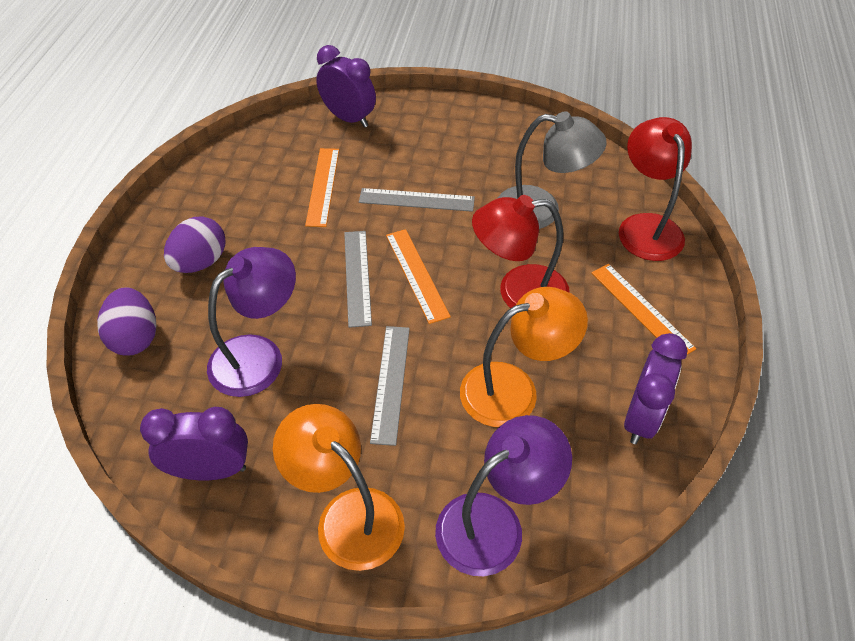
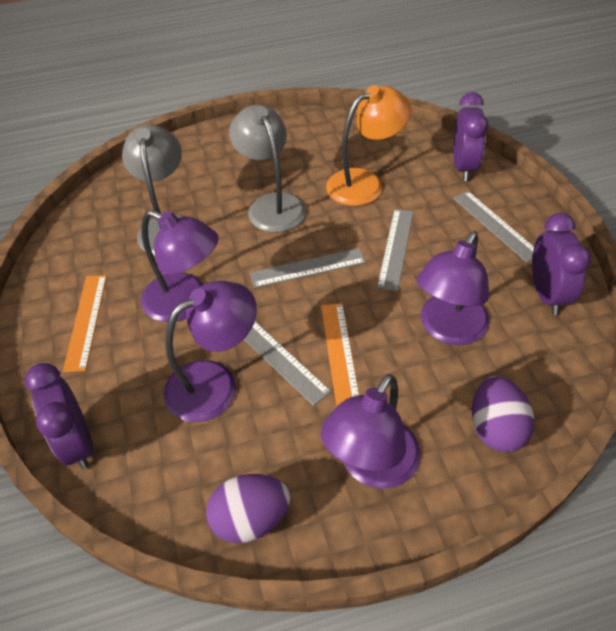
grey lamp: 1 -> 2
grey ruler: 3 -> 4
orange lamp: 2 -> 1
orange ruler: 3 -> 2
purple lamp: 2 -> 4
red lamp: 2 -> 0

